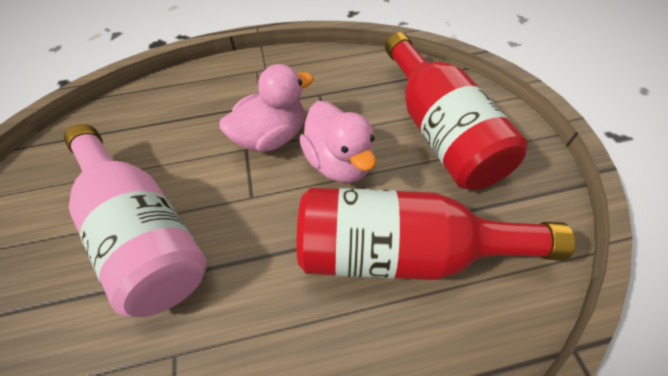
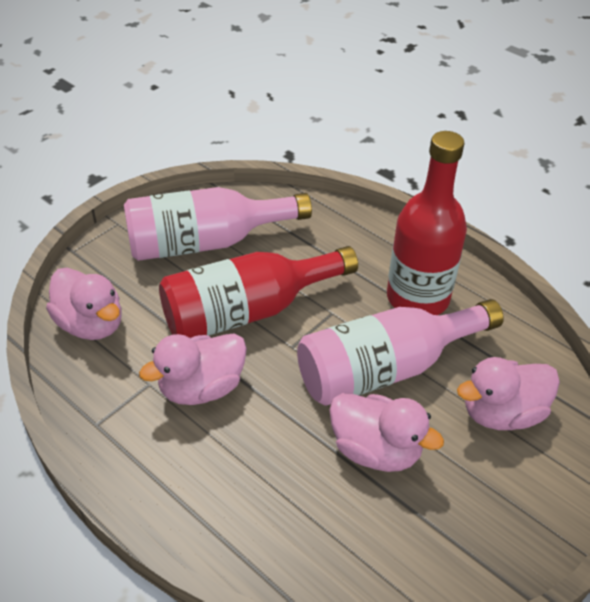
pink bottle: 1 -> 2
pink duck: 2 -> 4

